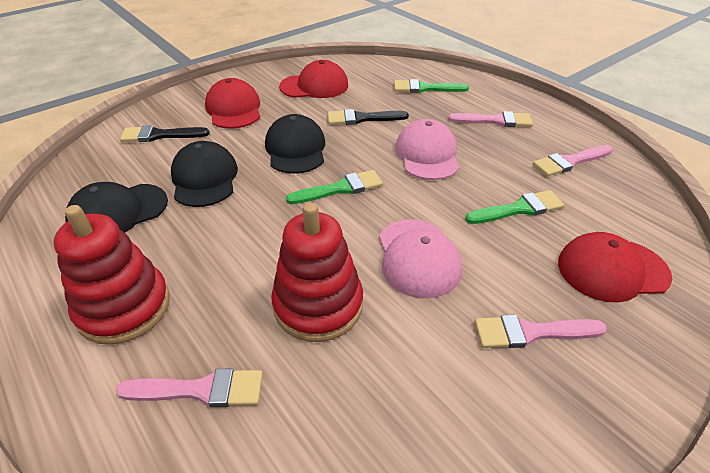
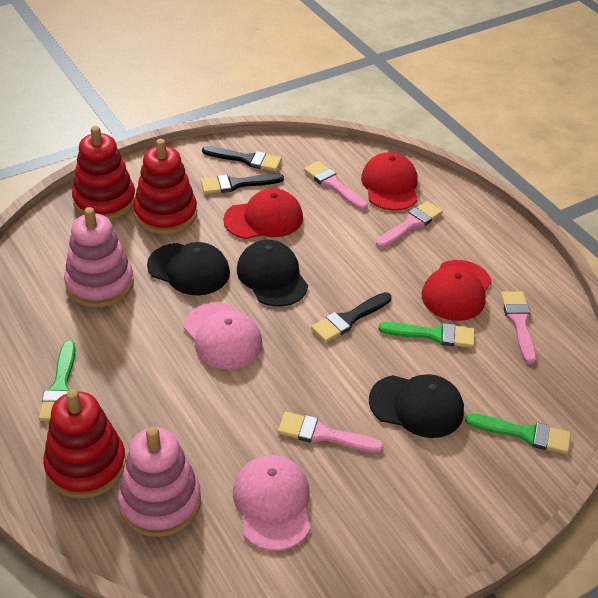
black brush: 2 -> 3
pink stacking toy: 0 -> 2
red stacking toy: 2 -> 3

